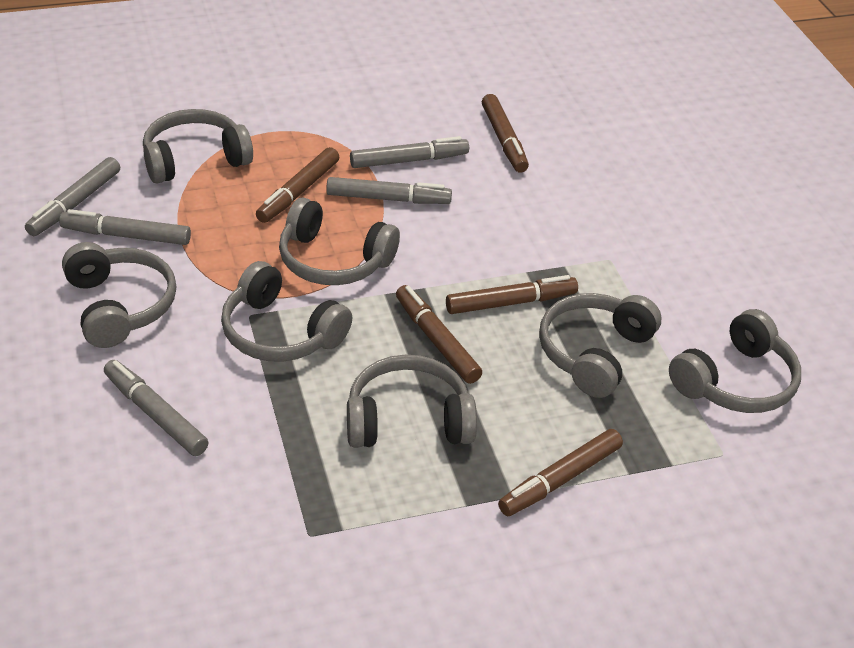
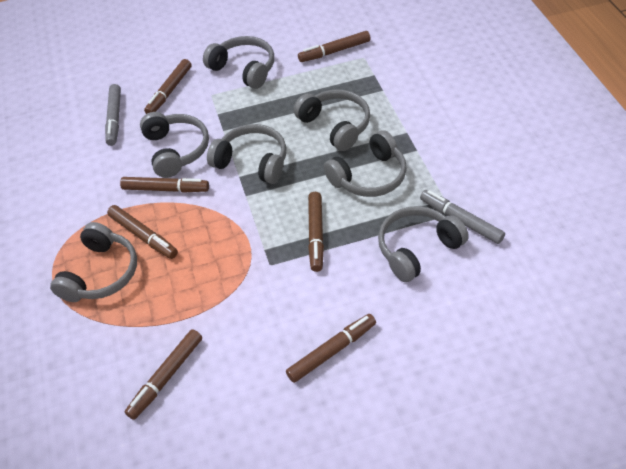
brown marker: 5 -> 7
grey marker: 5 -> 2

